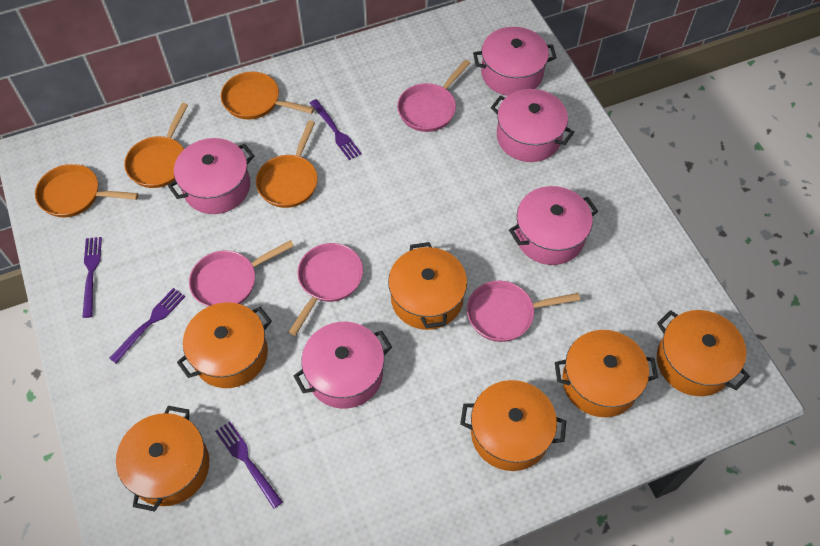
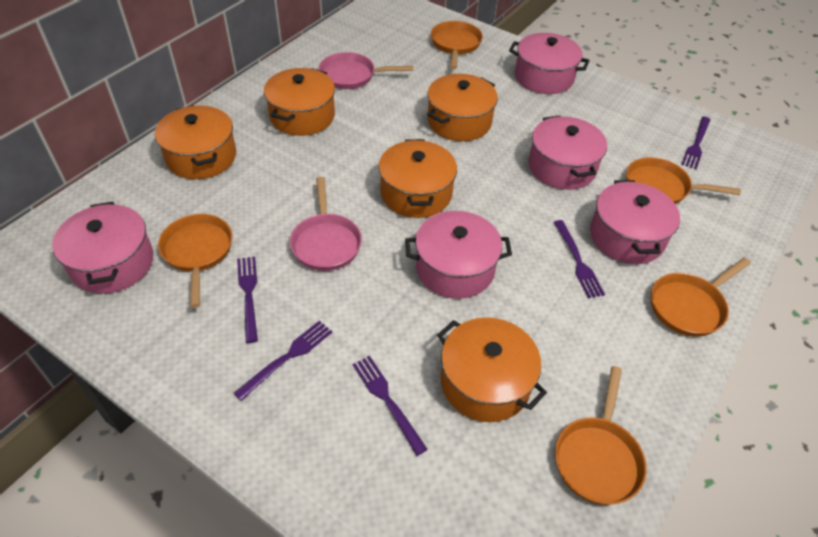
orange pan: 4 -> 5
orange pot: 6 -> 5
pink pan: 4 -> 2
purple fork: 4 -> 5

